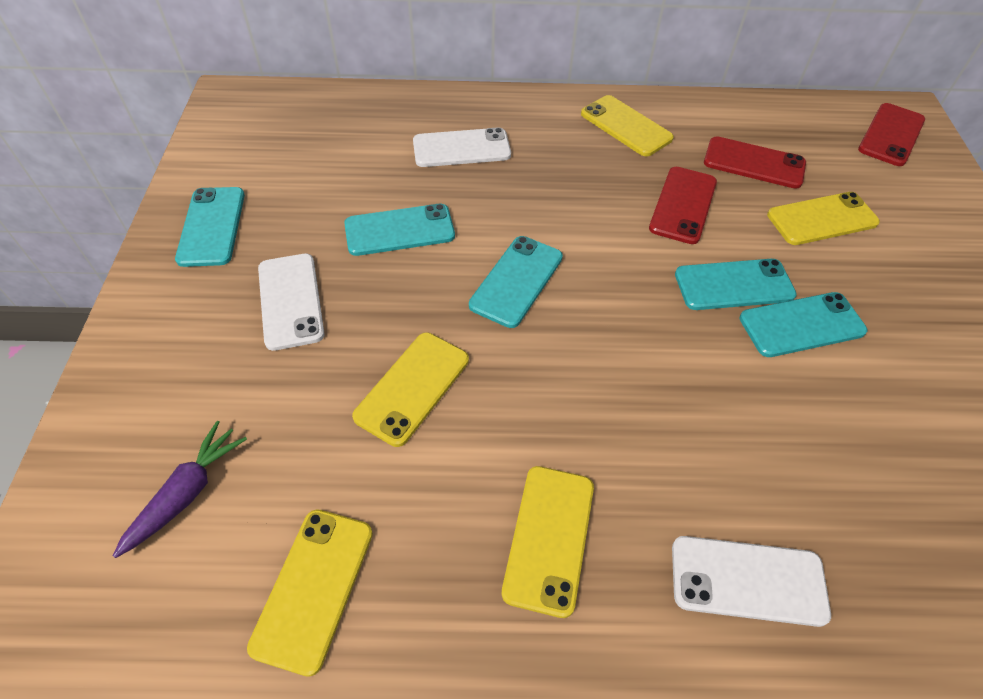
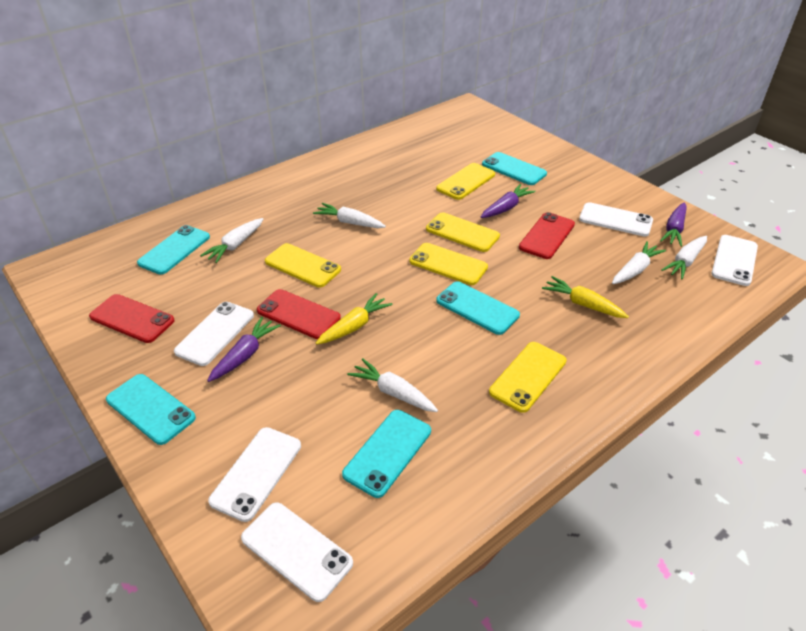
purple carrot: 1 -> 3
white carrot: 0 -> 5
white phone: 3 -> 5
yellow carrot: 0 -> 2

